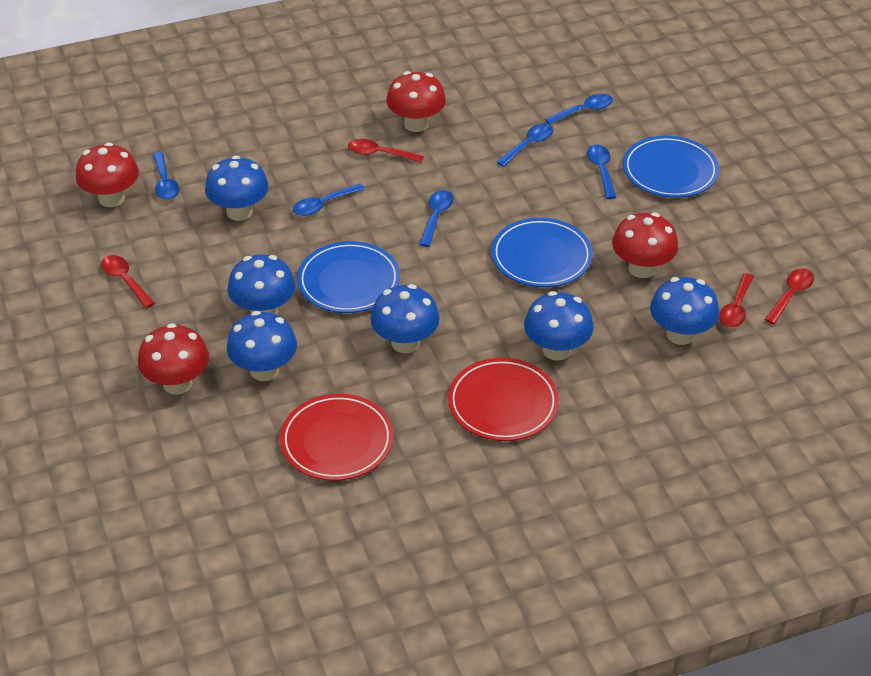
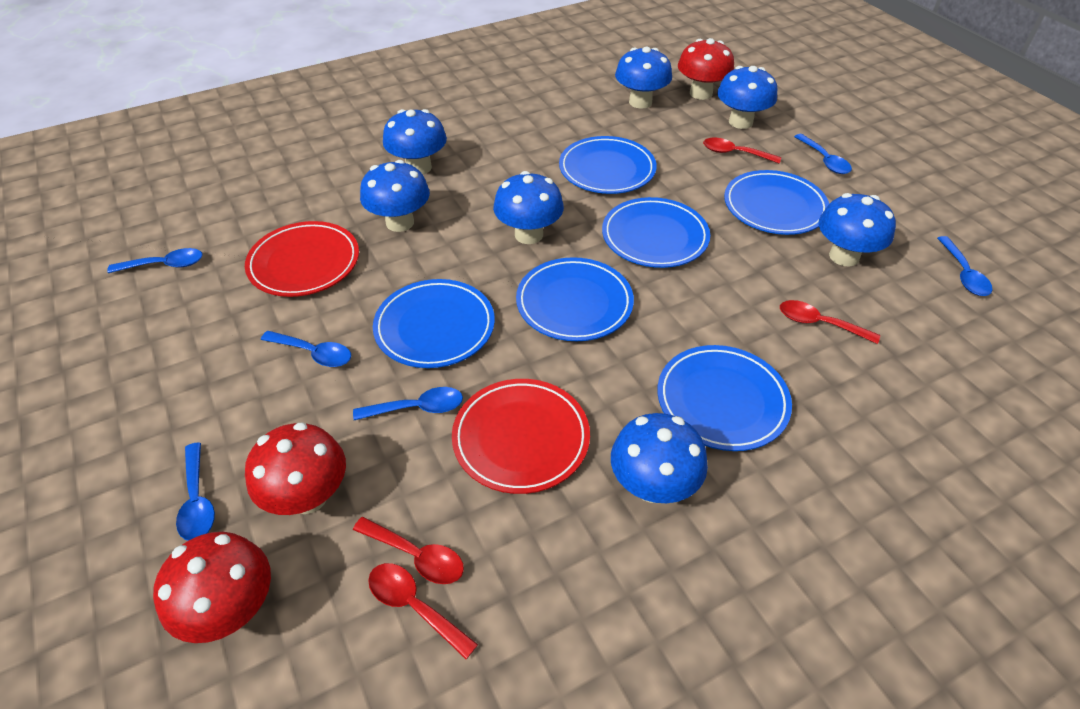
blue mushroom: 6 -> 7
blue plate: 3 -> 6
red mushroom: 4 -> 3

